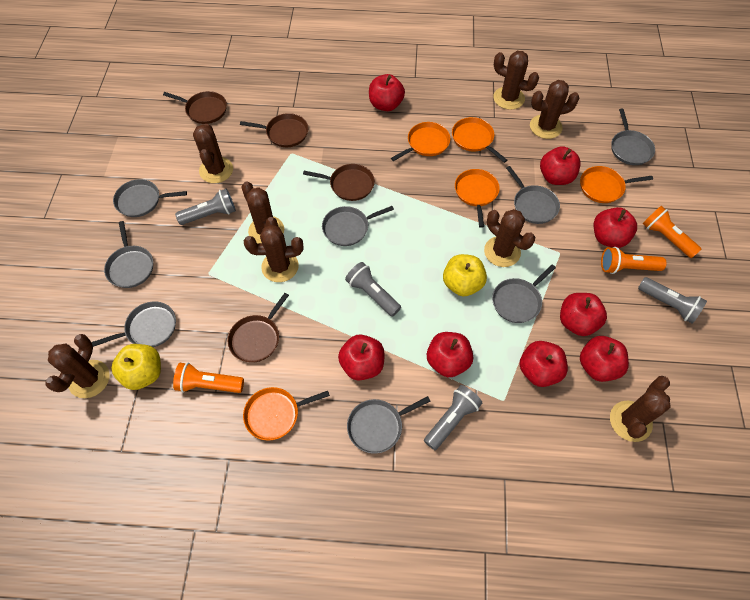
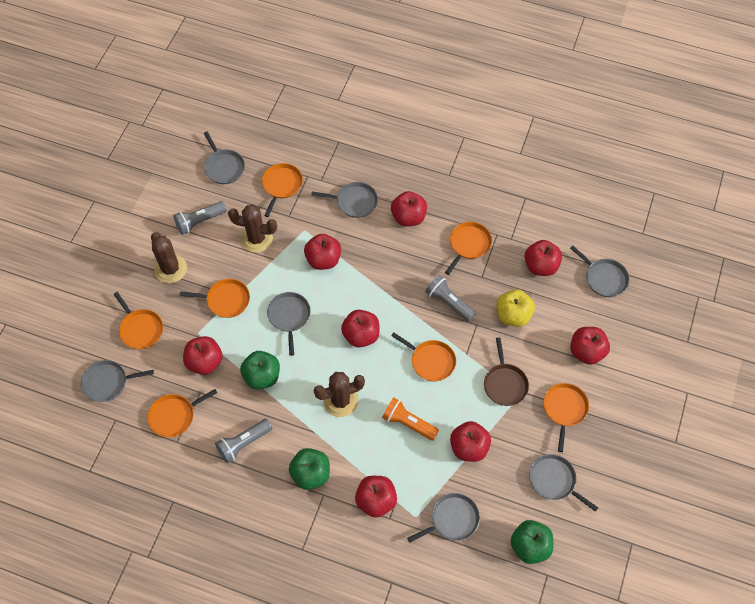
brown cactus: 8 -> 3
brown pan: 4 -> 1
green apple: 0 -> 3
grey flashlight: 4 -> 3
grey pan: 8 -> 7
orange flashlight: 3 -> 1
orange pan: 5 -> 7
yellow apple: 2 -> 1

